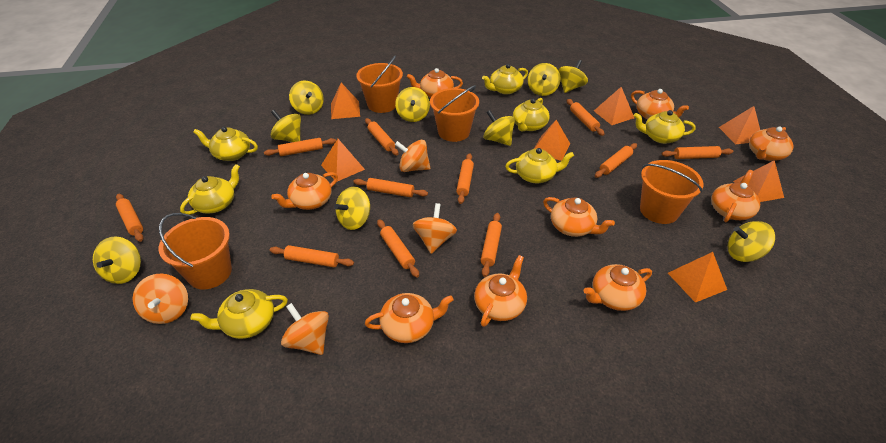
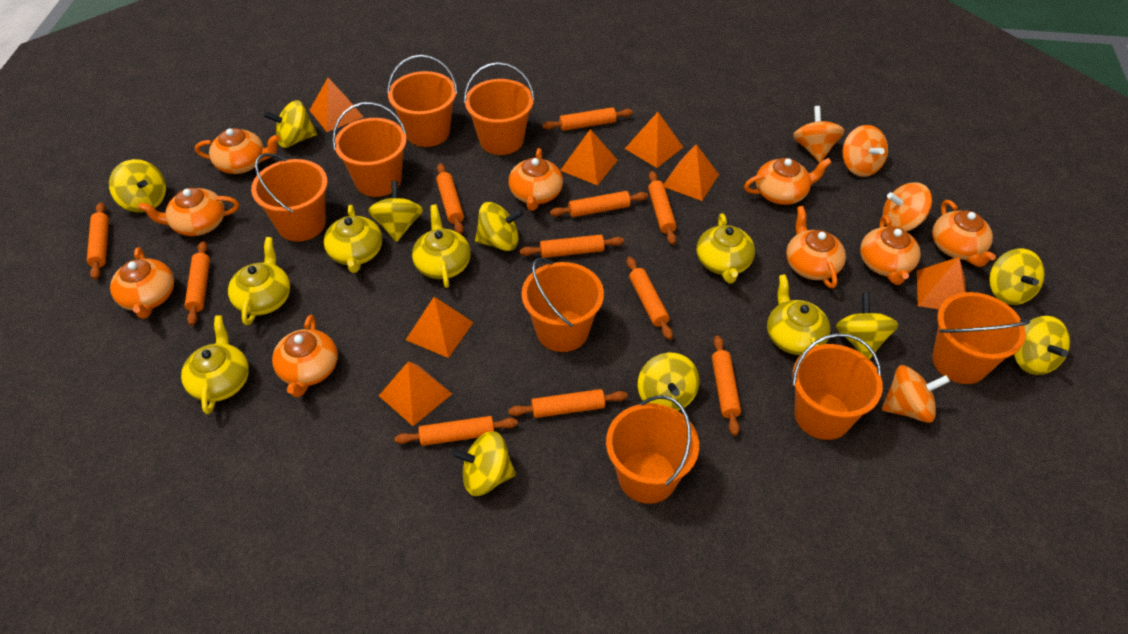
orange bucket: 4 -> 8
yellow teapot: 7 -> 6

